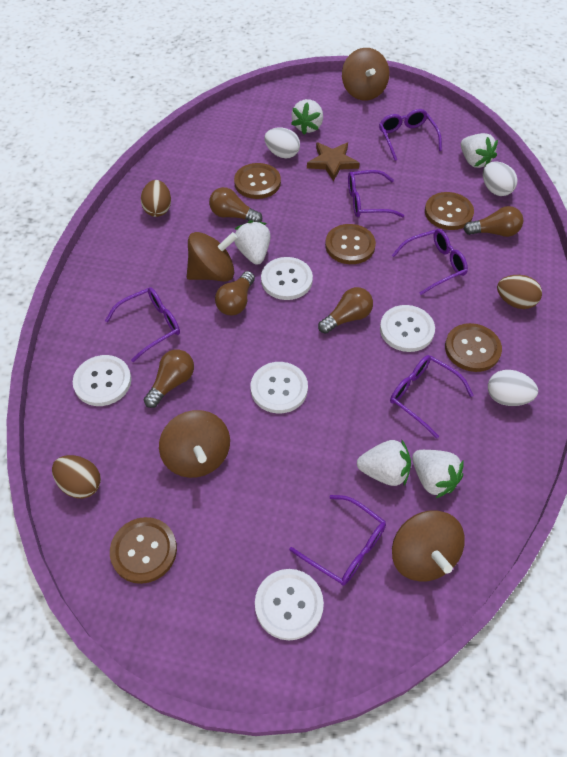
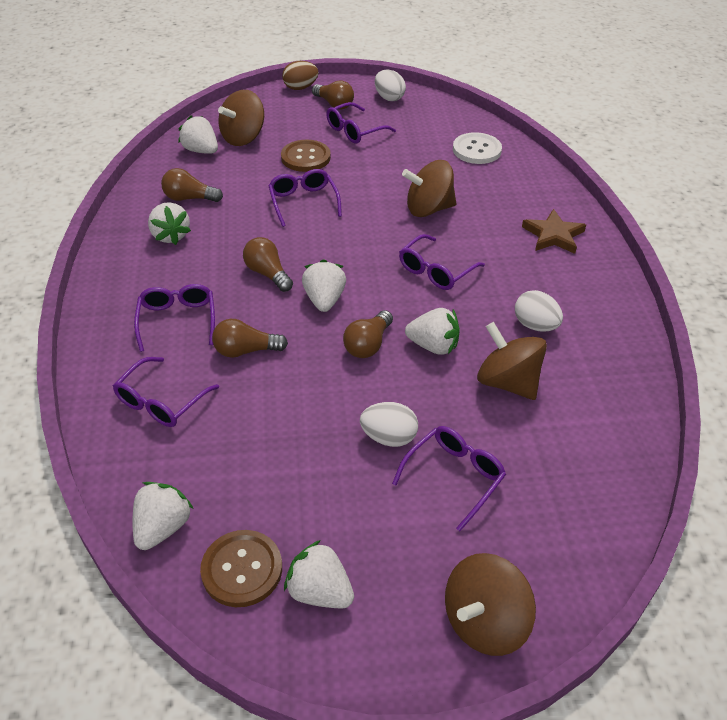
brown button: 5 -> 2
brown egg: 3 -> 1
white button: 5 -> 1
white strawberry: 5 -> 6

